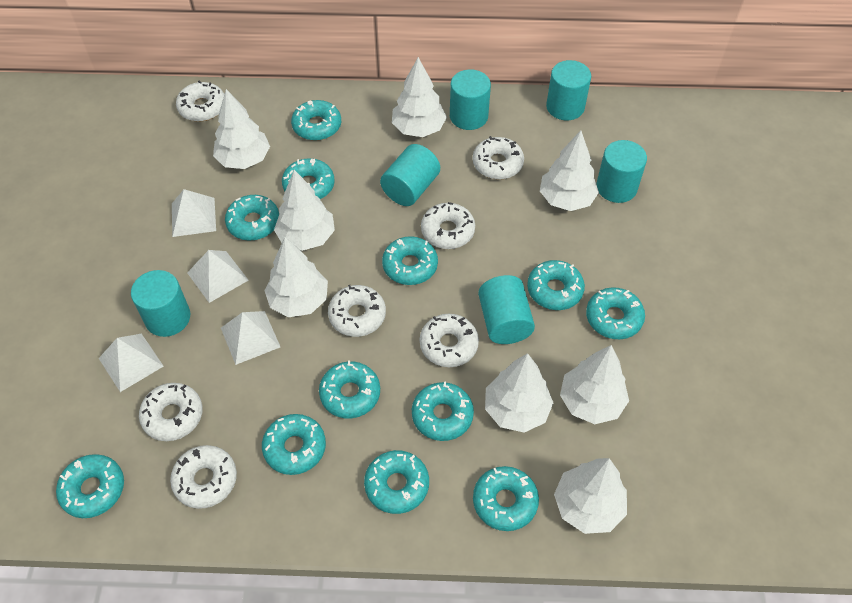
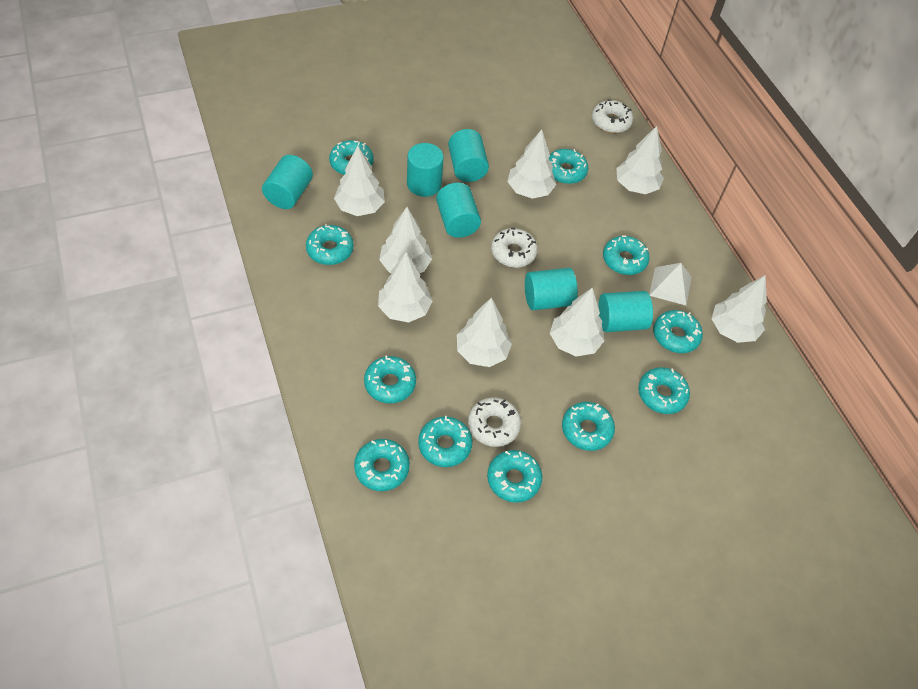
turquoise donut: 12 -> 11
white donut: 7 -> 3
white pyramid: 4 -> 1

